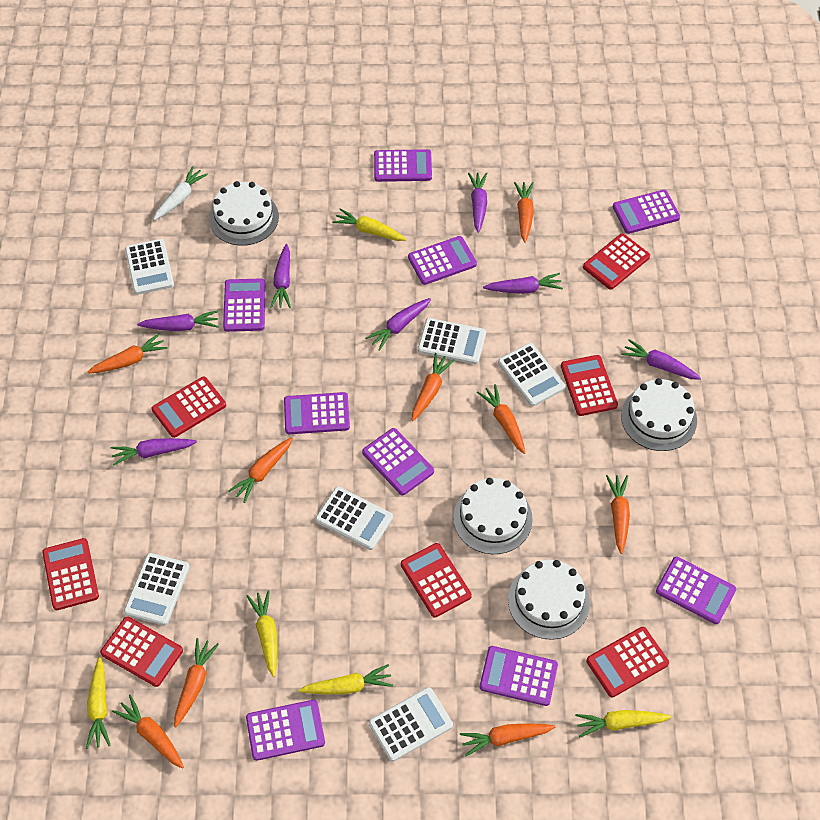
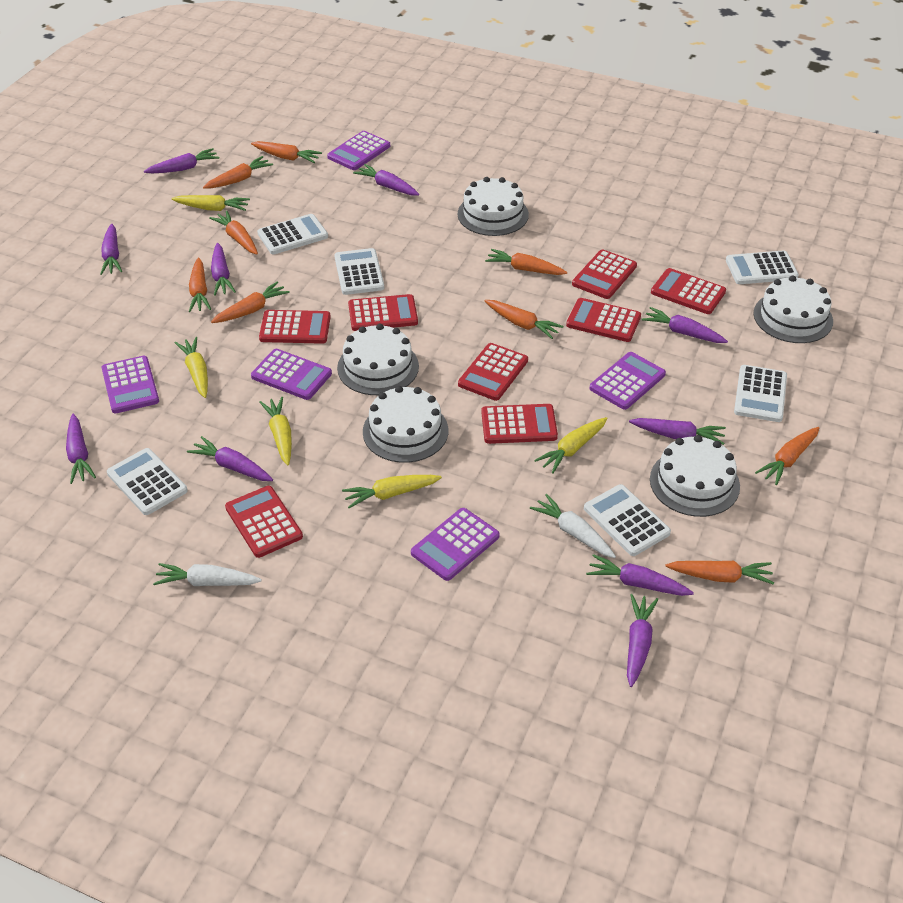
purple calculator: 9 -> 5
purple carrot: 7 -> 10
red calculator: 7 -> 8
white cake: 4 -> 5
white carrot: 1 -> 2

